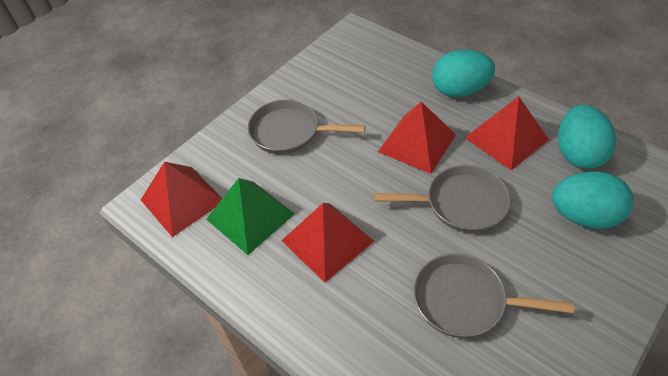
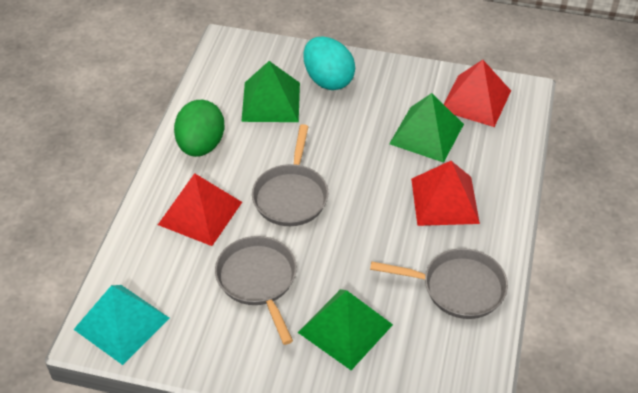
green egg: 0 -> 1
green pyramid: 1 -> 3
red pyramid: 4 -> 3
turquoise egg: 3 -> 1
turquoise pyramid: 0 -> 1

